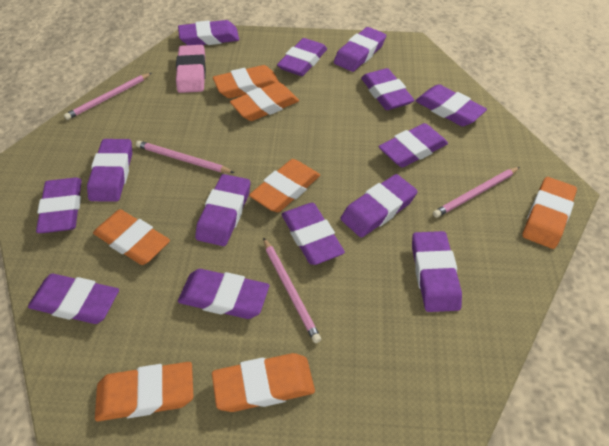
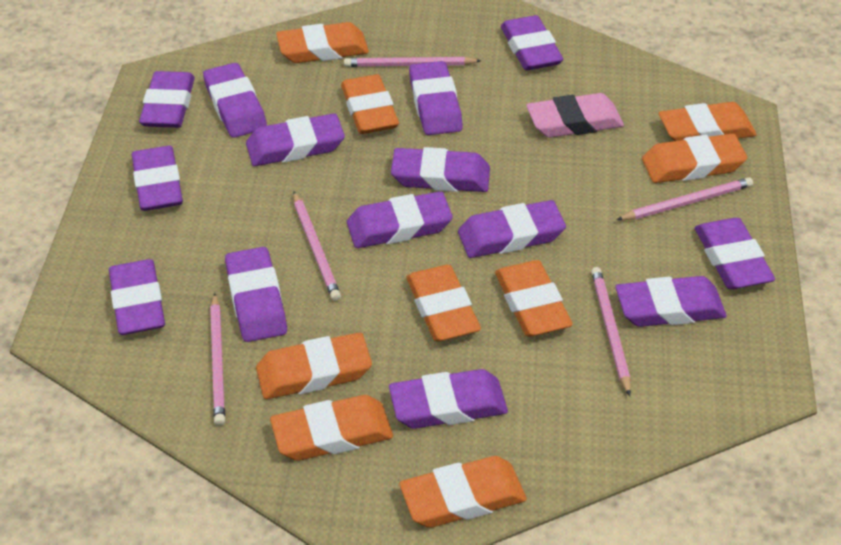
orange eraser: 7 -> 9
pink pencil: 4 -> 5

